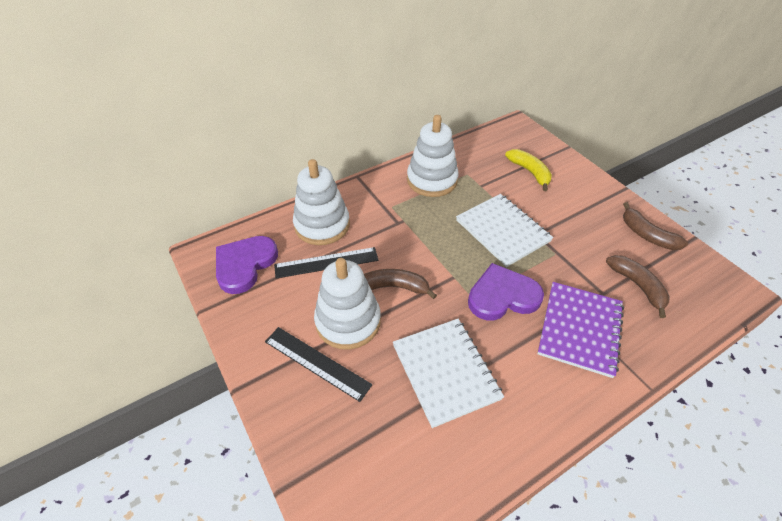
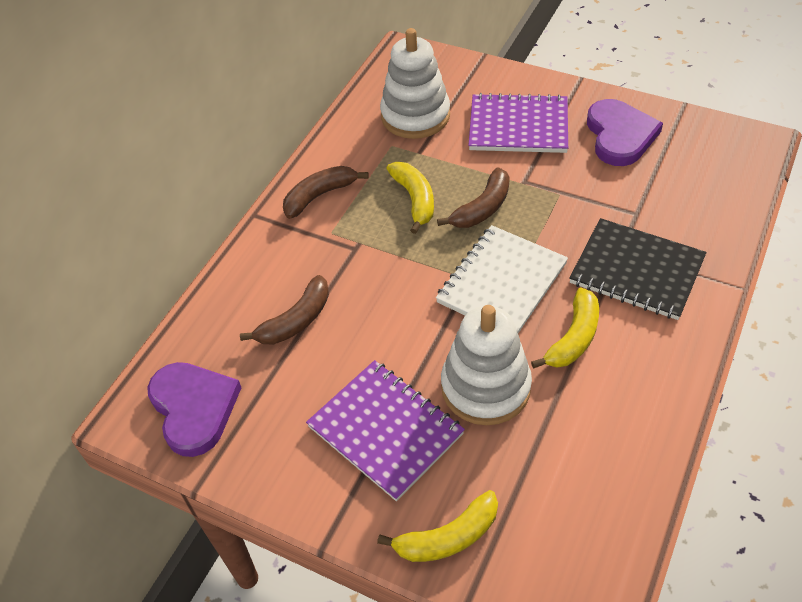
black notebook: 0 -> 1
black ruler: 2 -> 0
purple notebook: 1 -> 2
white notebook: 2 -> 1
white stacking toy: 3 -> 2
yellow banana: 1 -> 3

